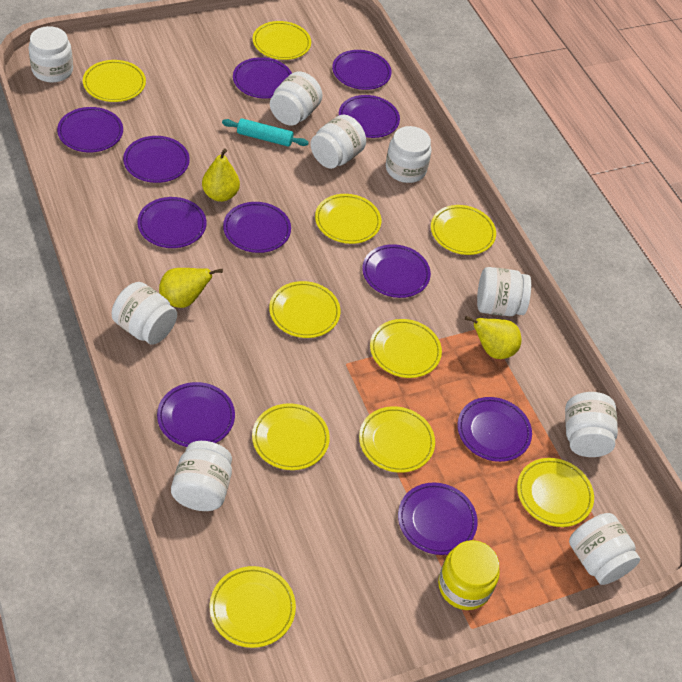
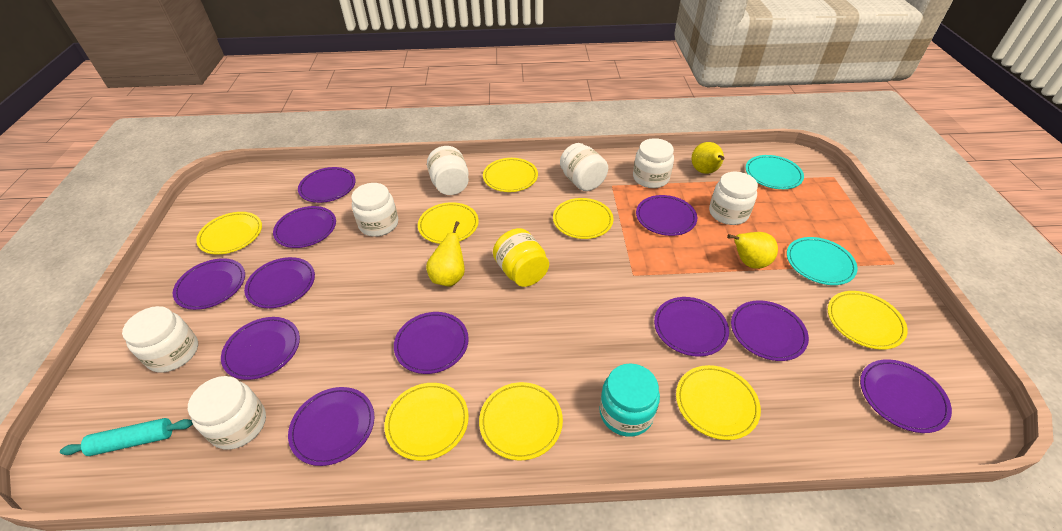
turquoise jar: 0 -> 1
turquoise plate: 0 -> 2
white jar: 9 -> 7
yellow plate: 10 -> 8

